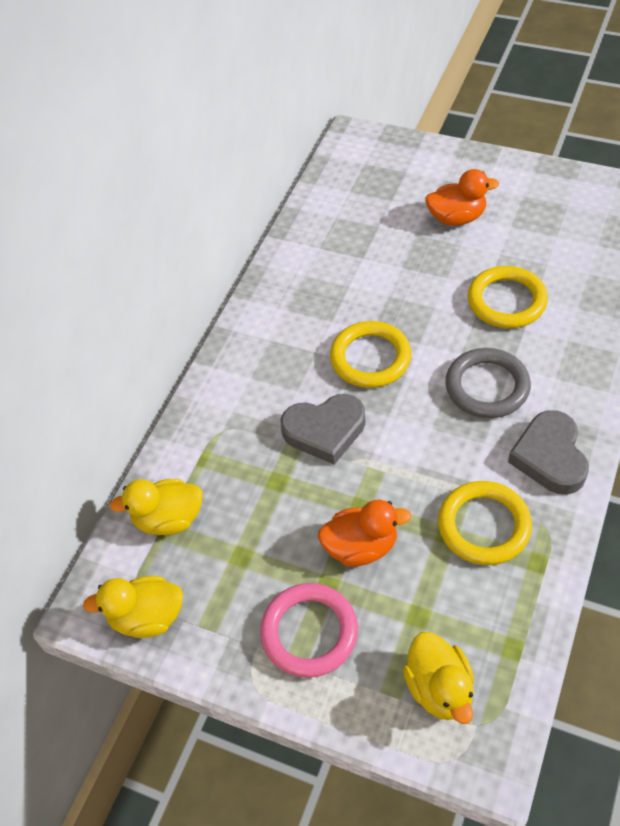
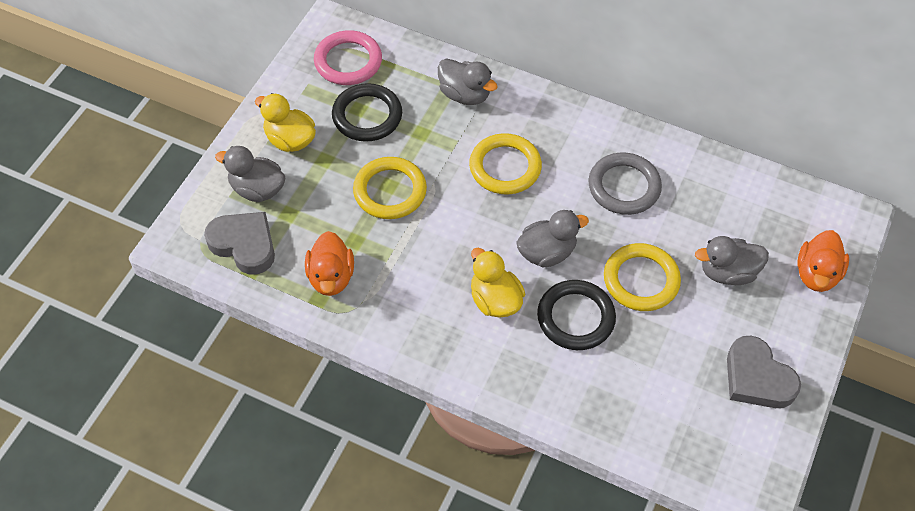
black ring: 0 -> 2
grey duck: 0 -> 4
yellow duck: 3 -> 2

